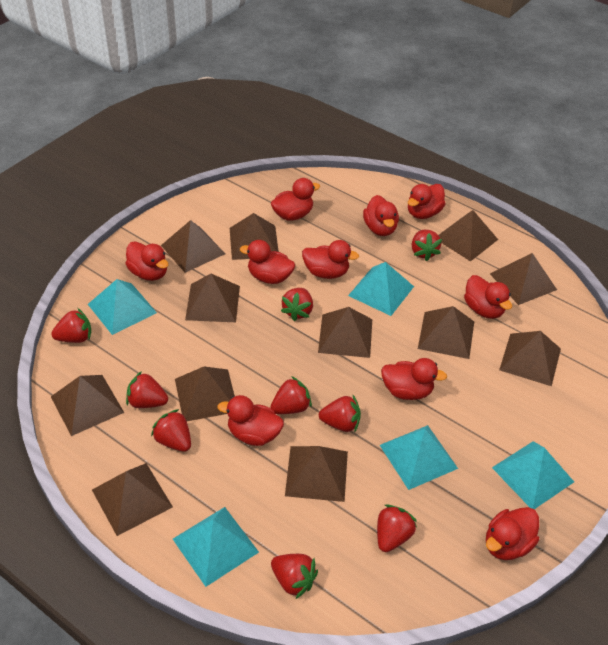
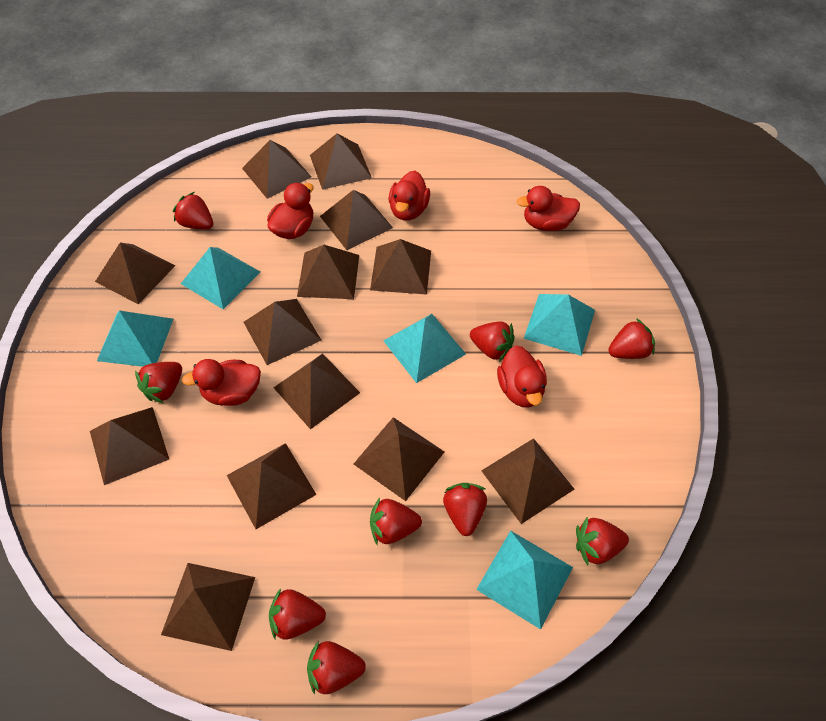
brown pyramid: 12 -> 13
red duck: 10 -> 5

